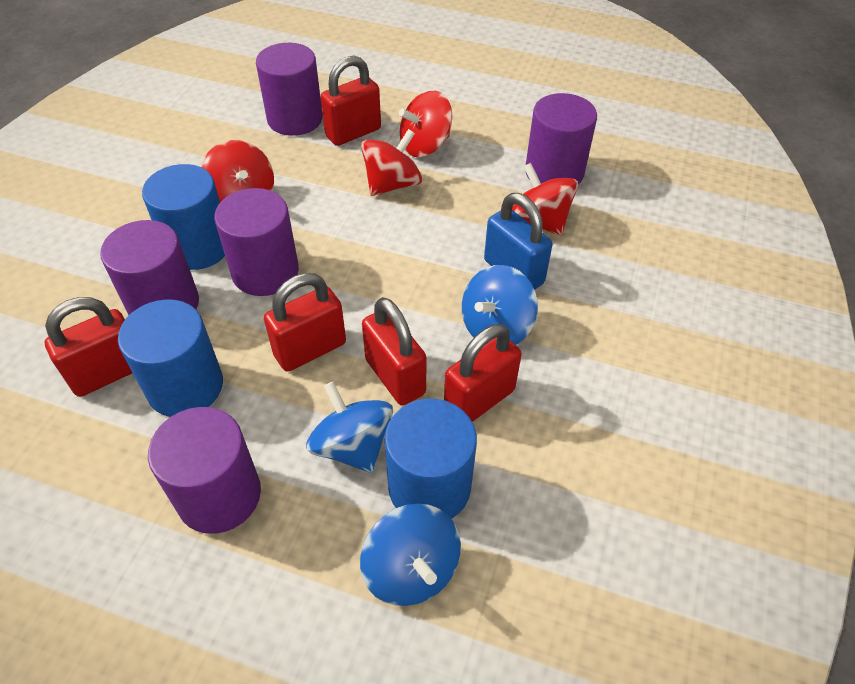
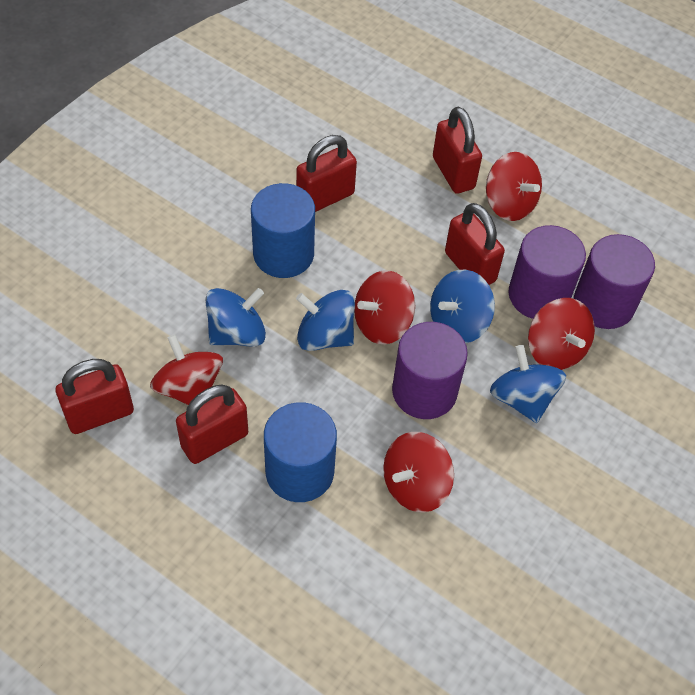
blue cylinder: 3 -> 2
blue padlock: 1 -> 0
blue spinning top: 3 -> 4
purple cylinder: 5 -> 3
red spinning top: 4 -> 5

